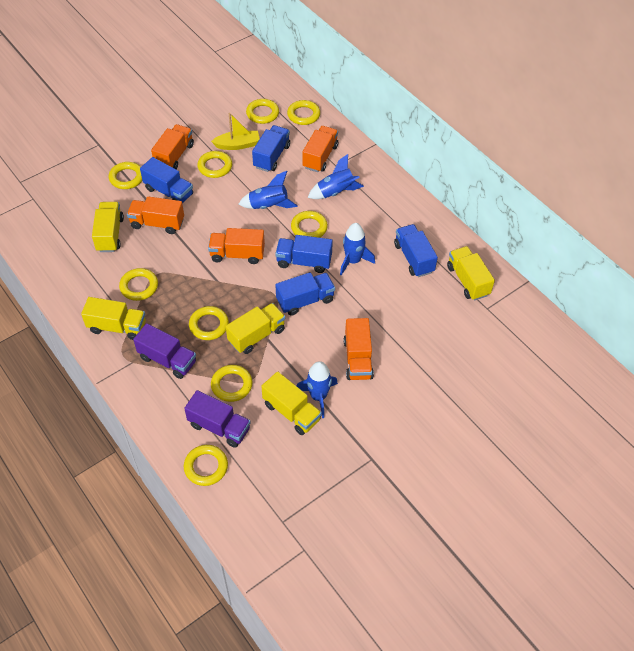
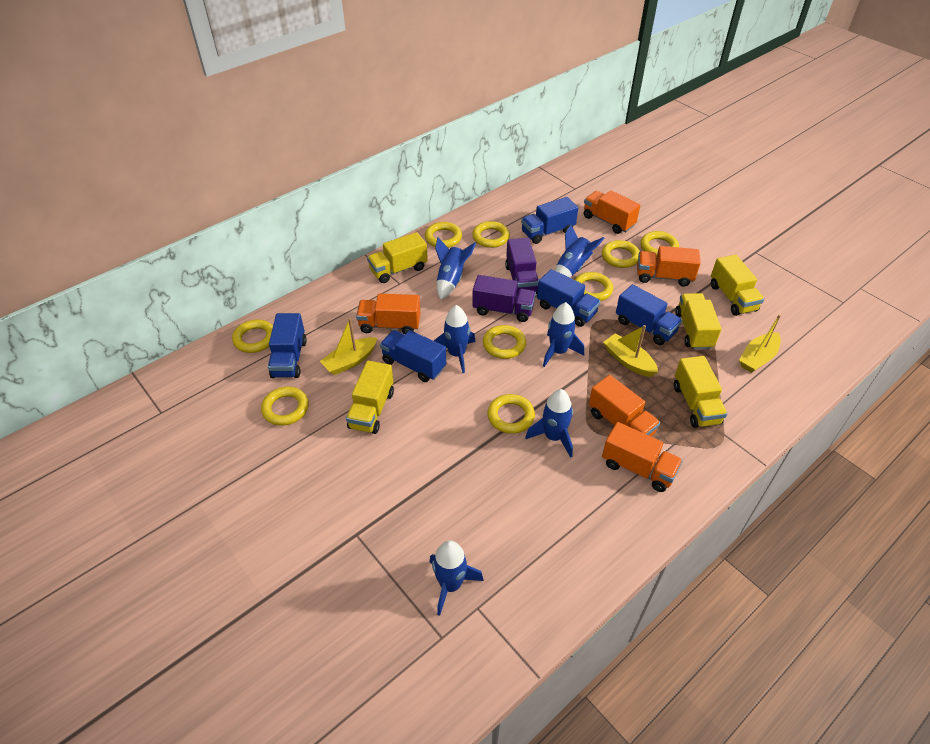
blue rocket: 4 -> 6
yellow boat: 1 -> 3

